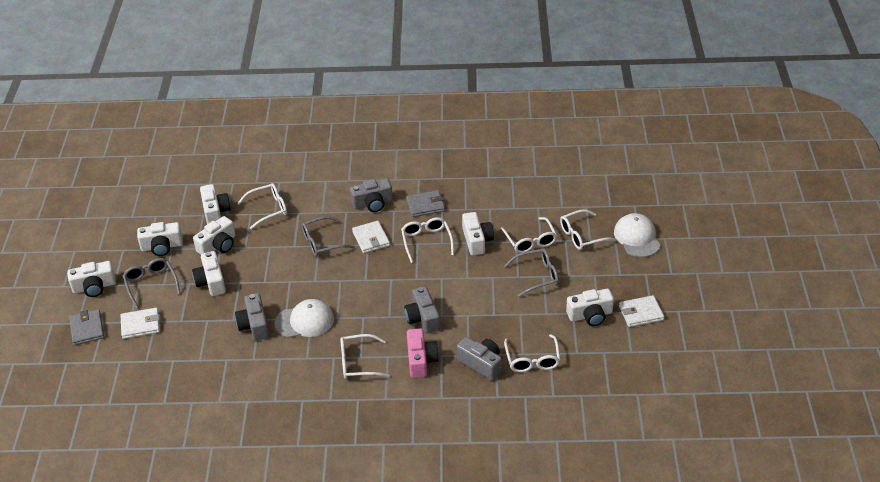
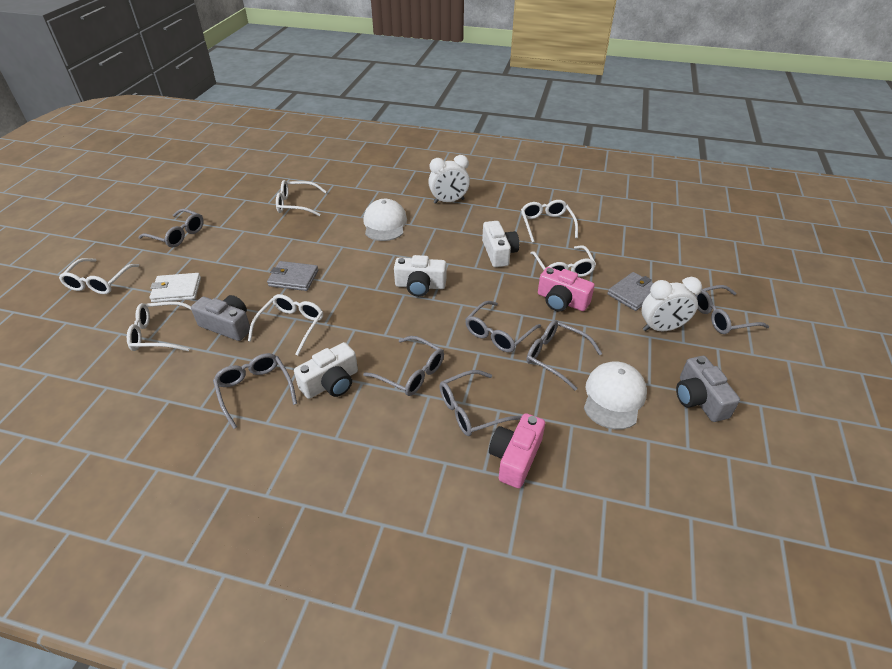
grey camera: 4 -> 2
grey glasses: 3 -> 7
pink camera: 1 -> 2
white camera: 7 -> 3
white clock: 0 -> 2
white wallet: 3 -> 1

